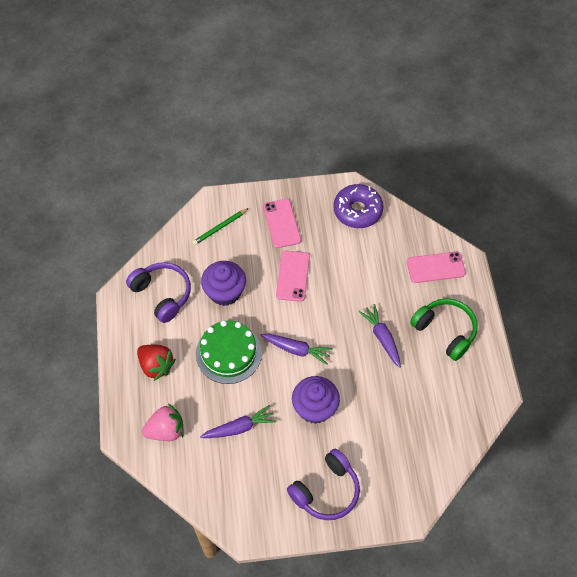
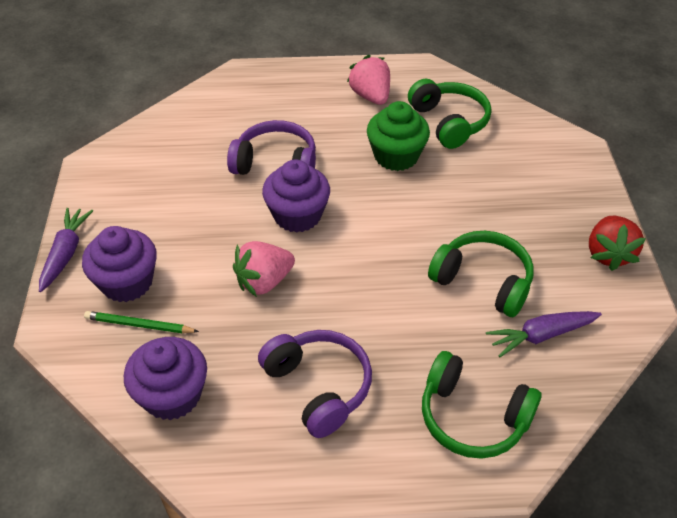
green cake: 1 -> 0
green cupcake: 0 -> 1
green headphones: 1 -> 3
pink phone: 3 -> 0
pink strawberry: 1 -> 2
purple carrot: 3 -> 2
purple cupcake: 2 -> 3
purple donut: 1 -> 0

